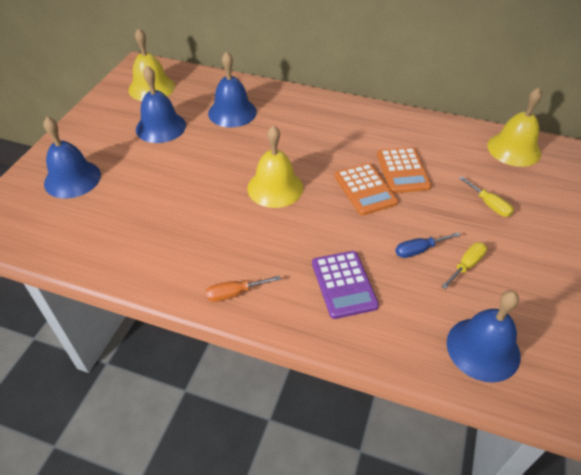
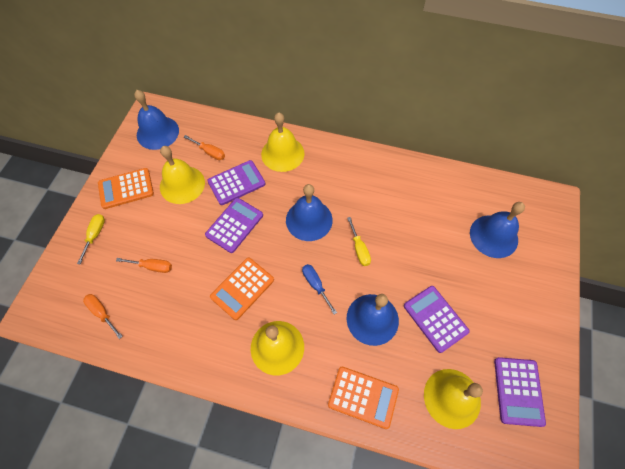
orange calculator: 2 -> 3
orange screwdriver: 1 -> 3
purple calculator: 1 -> 4
yellow bell: 3 -> 4

